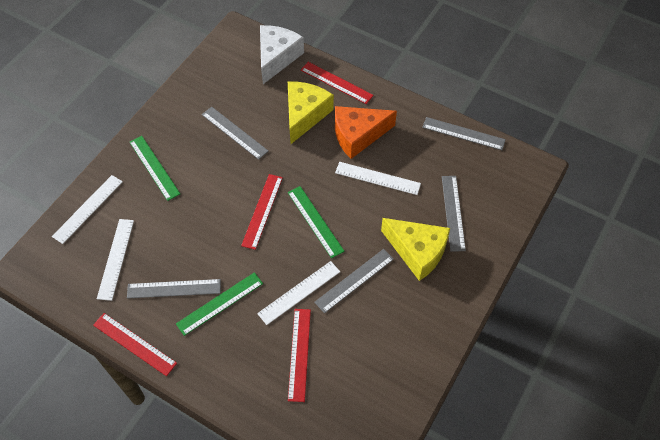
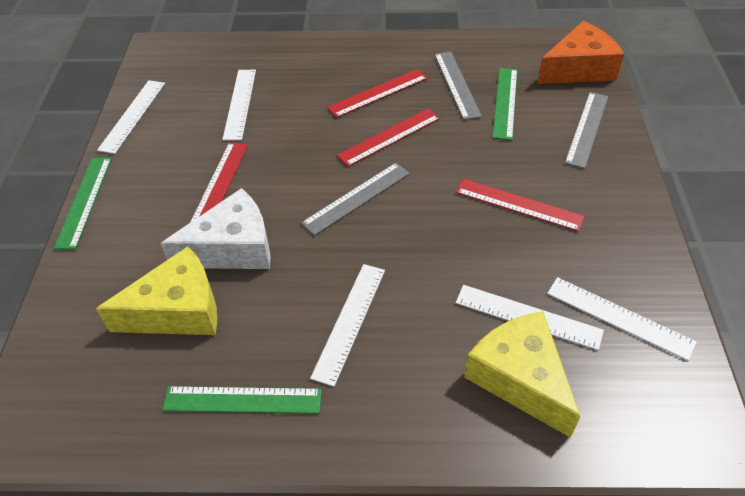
grey ruler: 5 -> 3
white ruler: 4 -> 5

